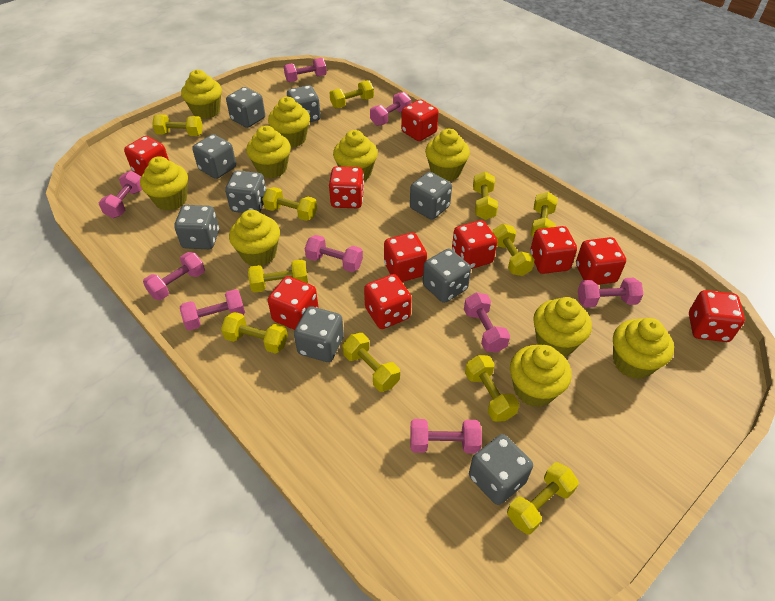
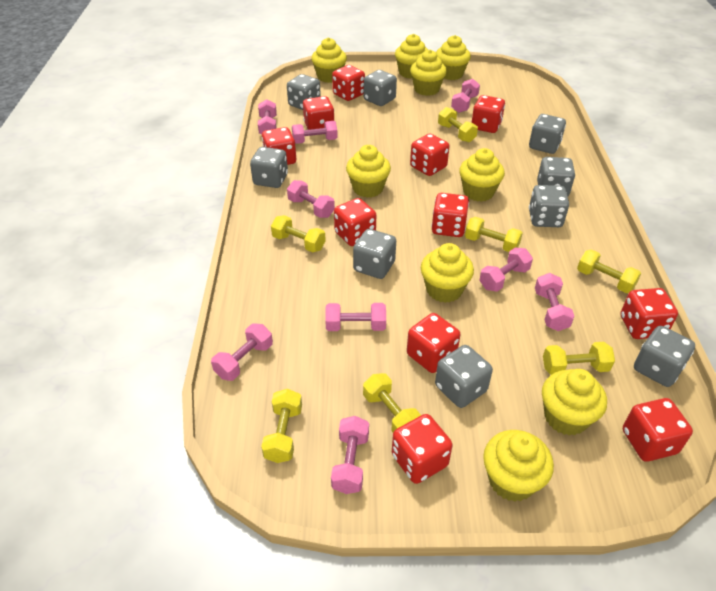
red dice: 10 -> 11
yellow cupcake: 10 -> 9
yellow dumbbell: 11 -> 7

